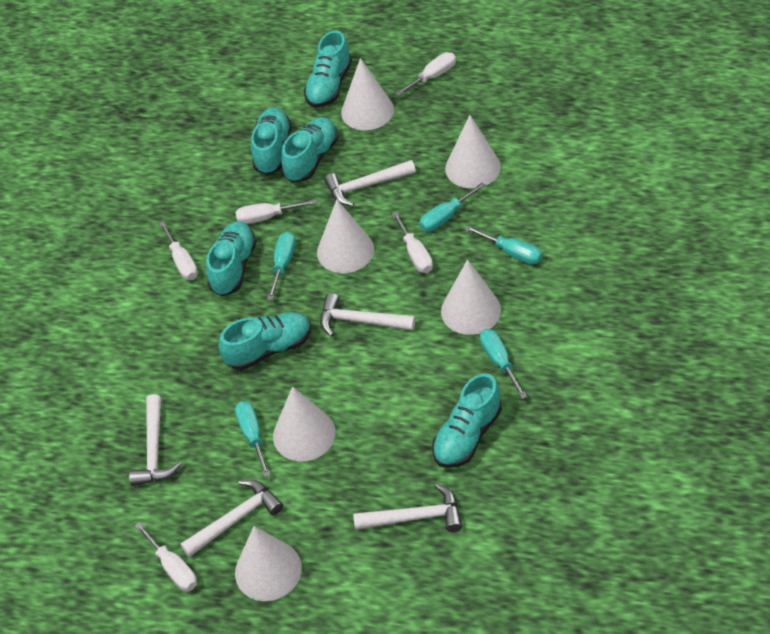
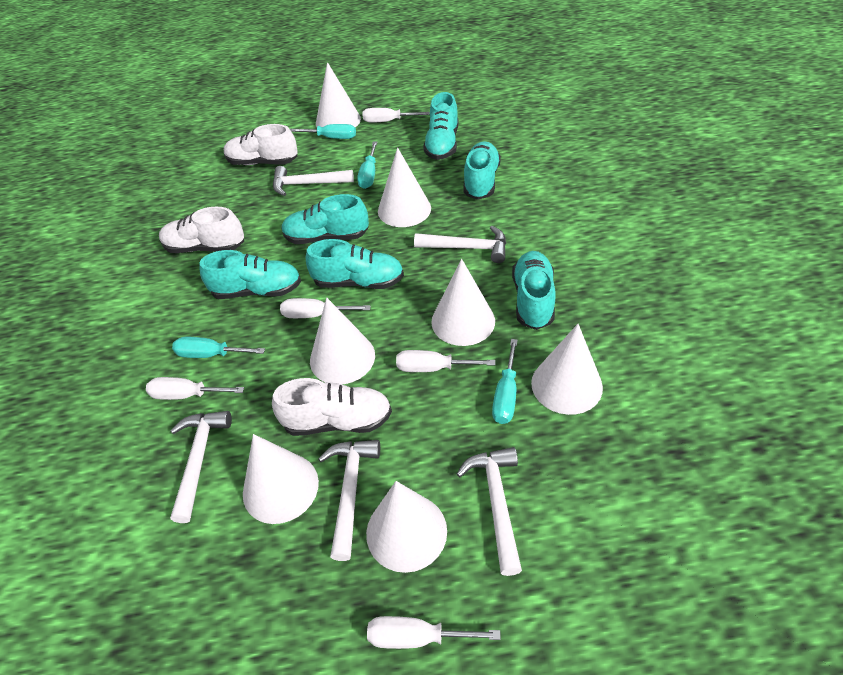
turquoise screwdriver: 5 -> 4
white cone: 6 -> 7
white shoe: 0 -> 3

